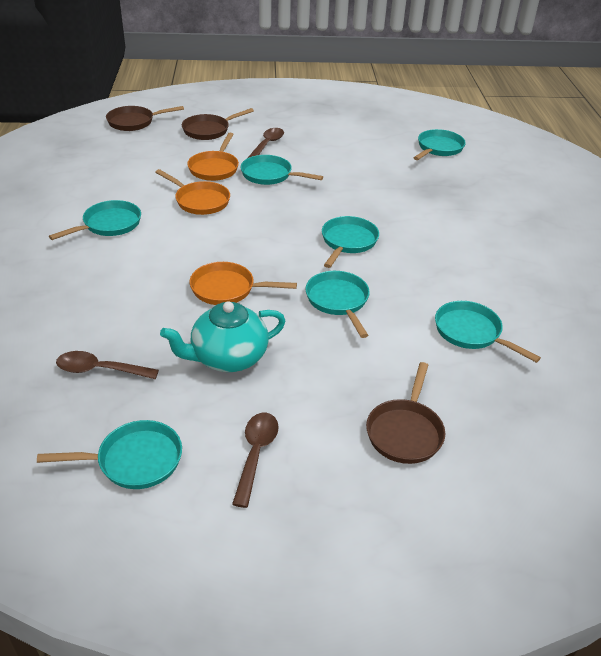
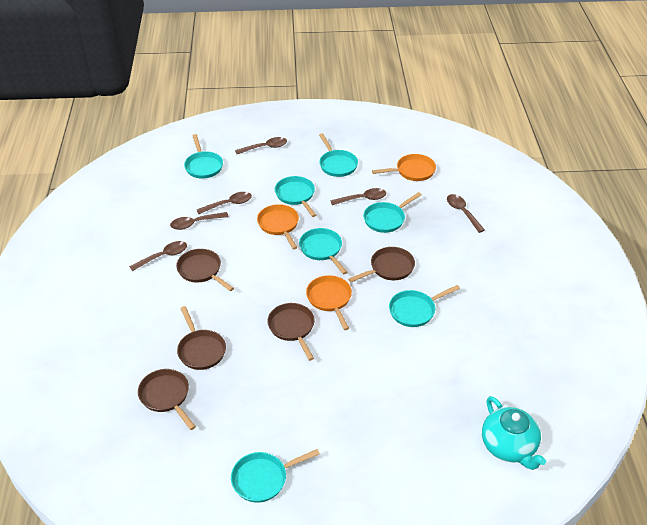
brown pan: 3 -> 5
brown spoon: 3 -> 6

